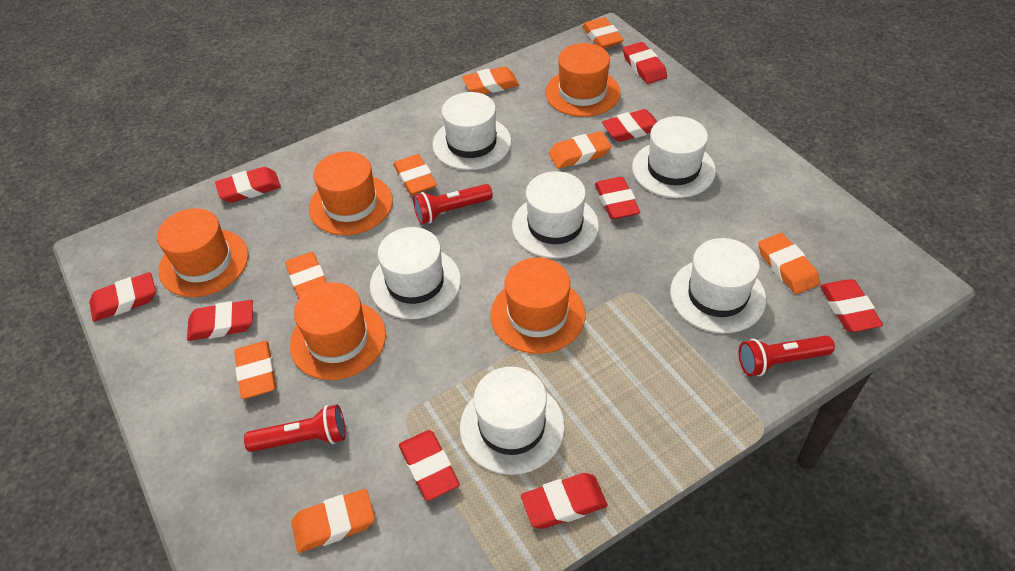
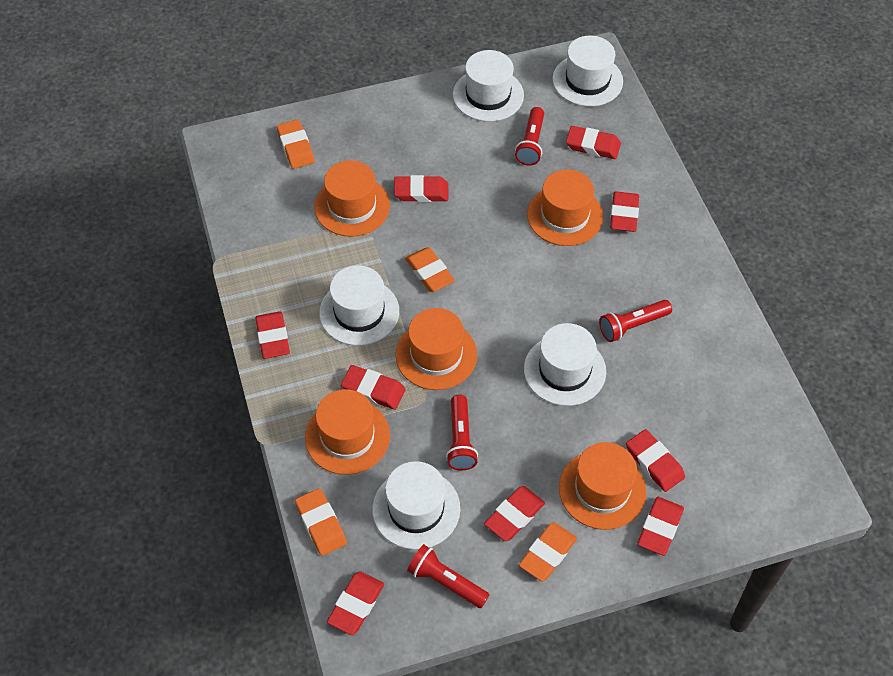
orange eraser: 8 -> 4
red flashlight: 3 -> 4
white hat: 6 -> 5

